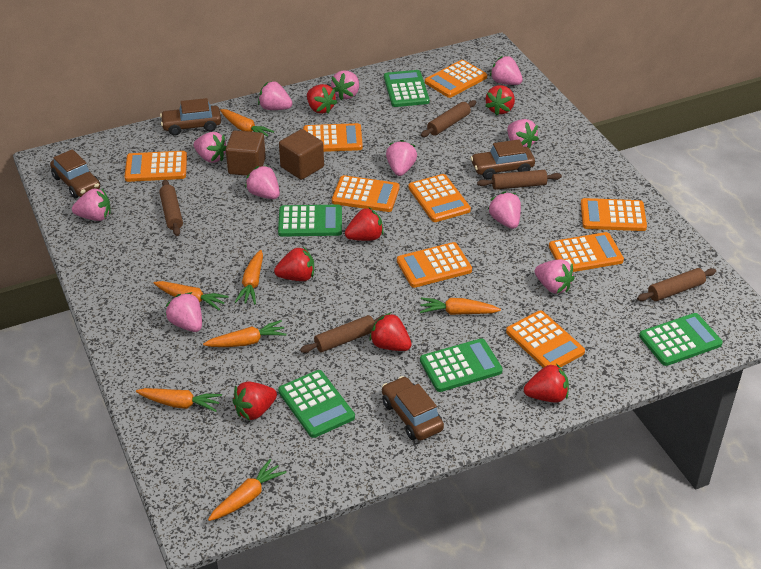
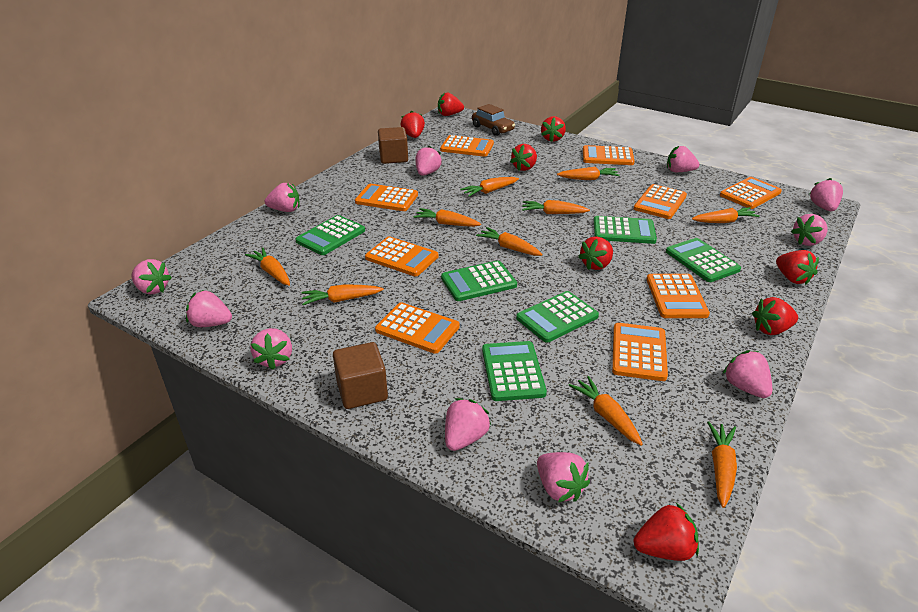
brown car: 4 -> 1
brown rolling pin: 5 -> 0
green calculator: 5 -> 6
orange carrot: 7 -> 10
red strawberry: 7 -> 8

